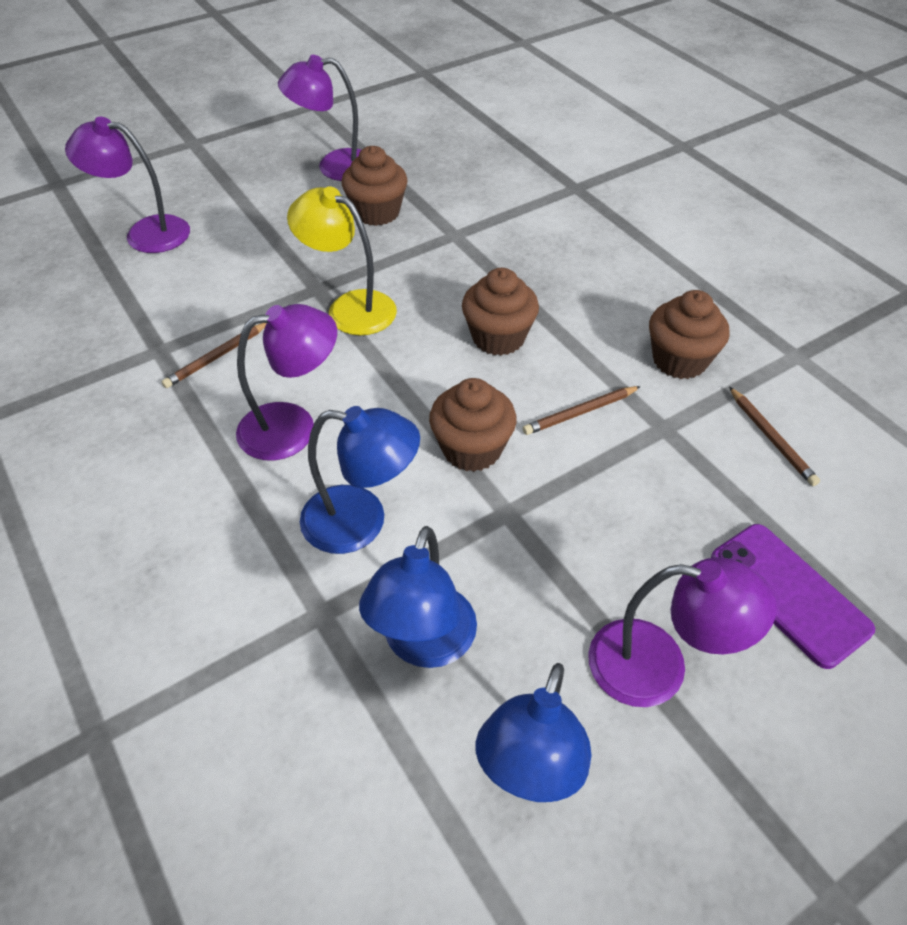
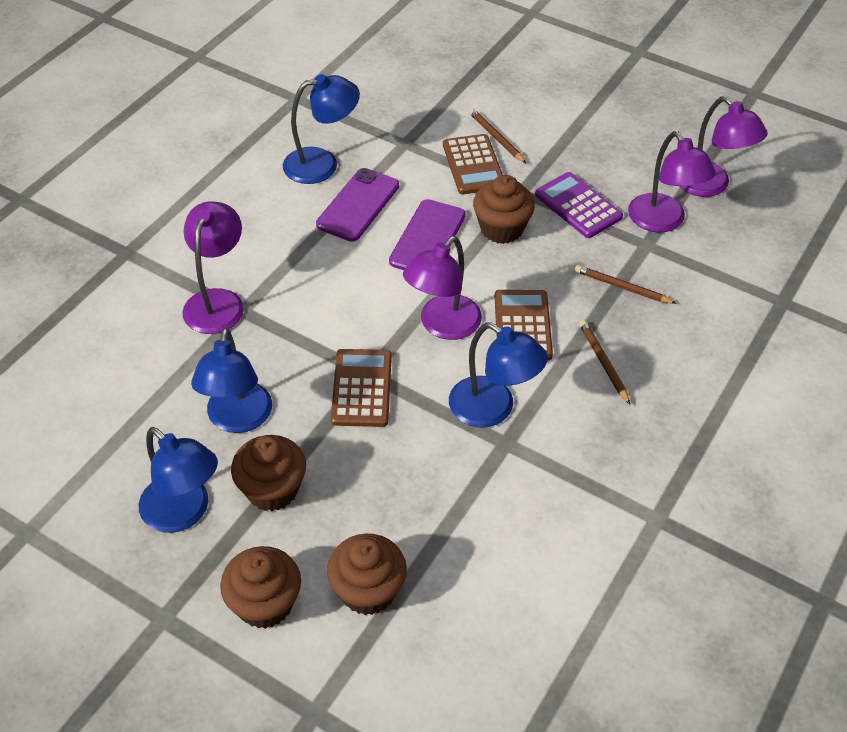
blue lamp: 3 -> 4
brown calculator: 0 -> 3
purple calculator: 0 -> 1
purple phone: 1 -> 2
yellow lamp: 1 -> 0

